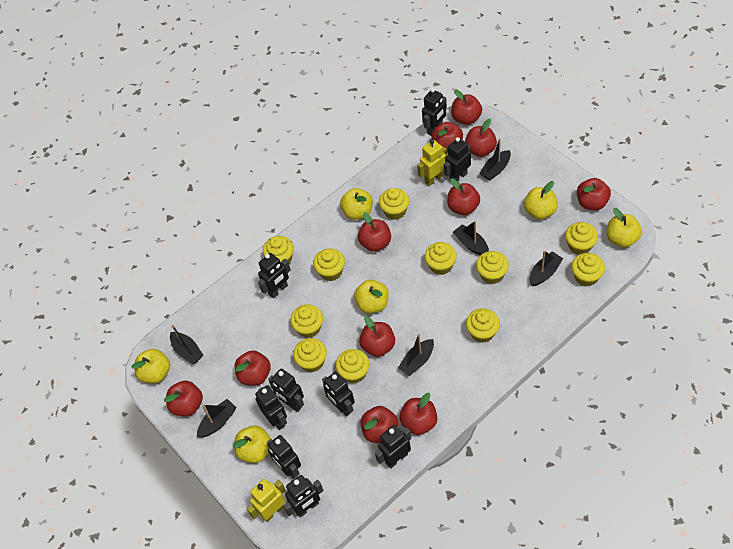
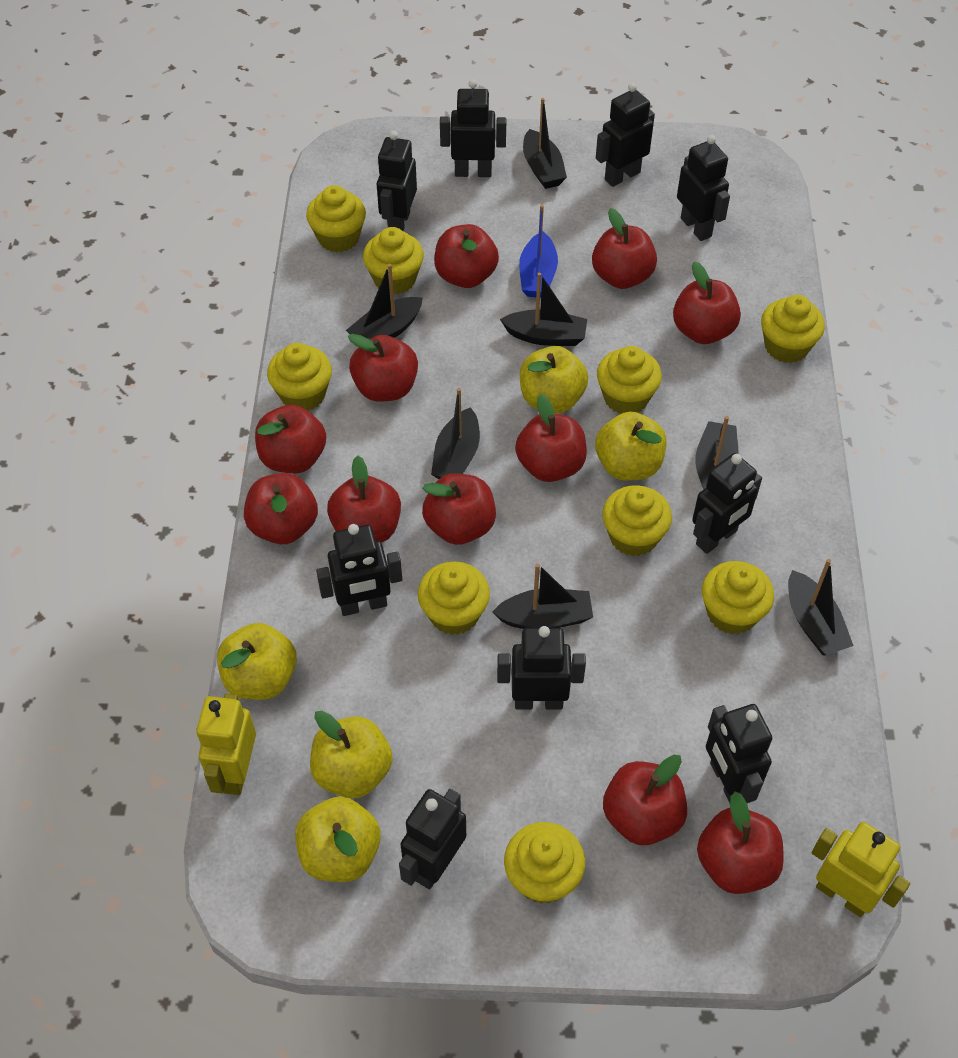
black boat: 6 -> 7
blue boat: 0 -> 1
yellow apple: 6 -> 5
yellow cupcake: 11 -> 9

